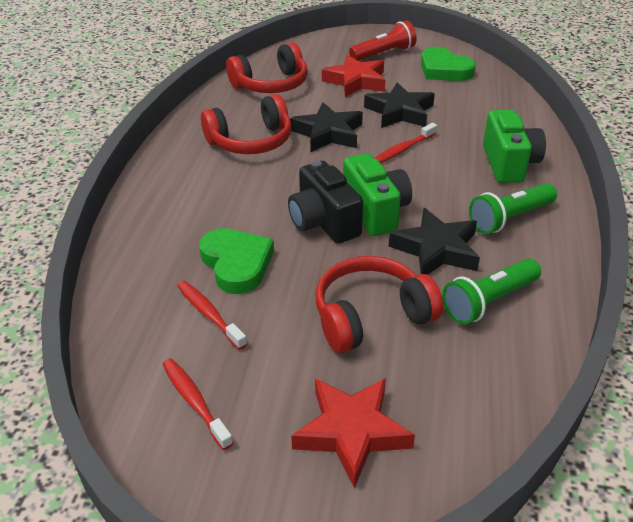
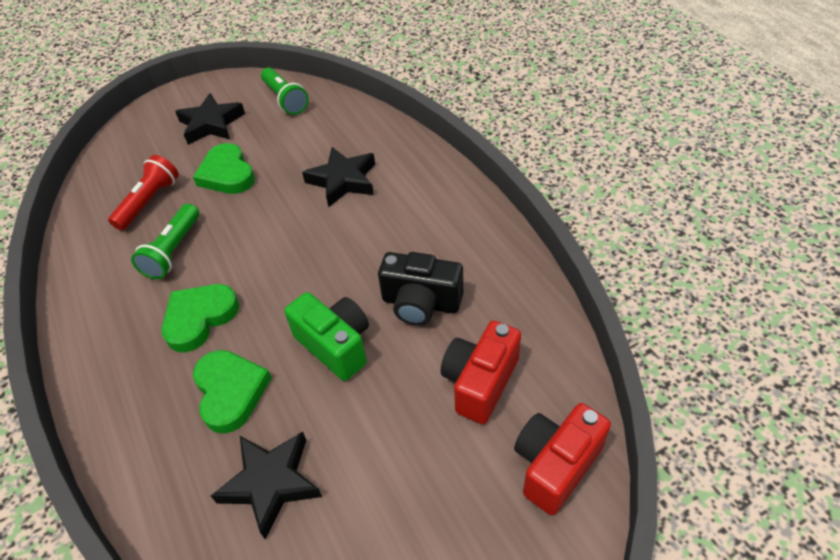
green camera: 2 -> 1
green heart: 2 -> 3
red camera: 0 -> 2
red headphones: 3 -> 0
red star: 2 -> 0
red toothbrush: 3 -> 0

